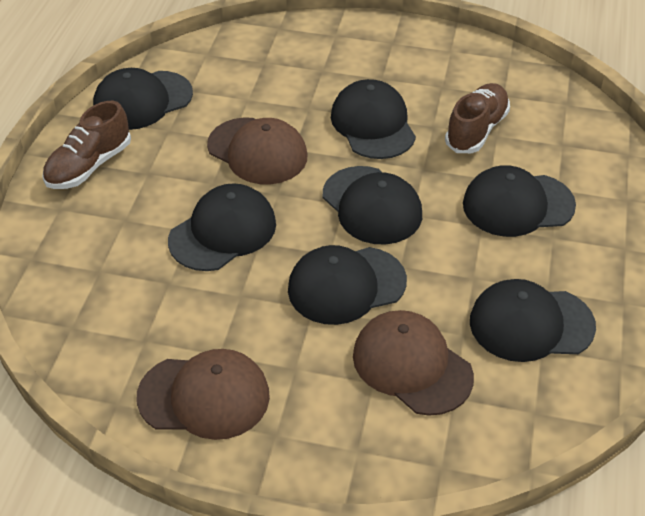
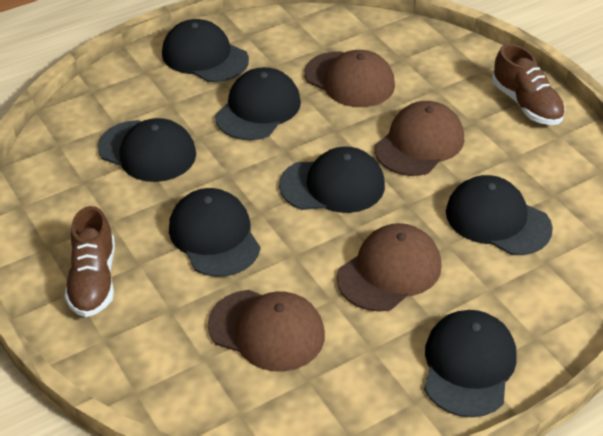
brown cap: 3 -> 4

